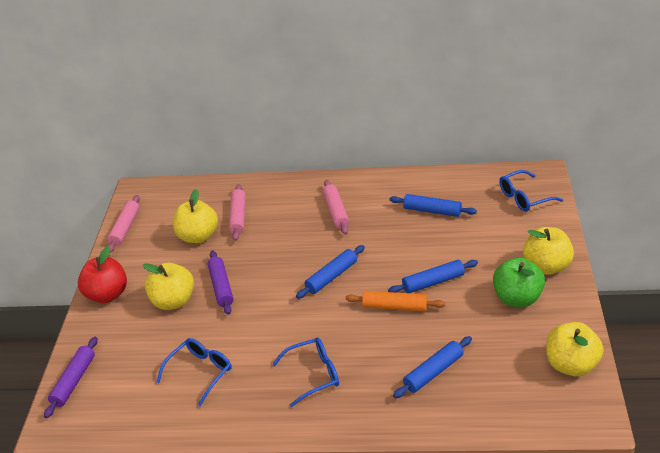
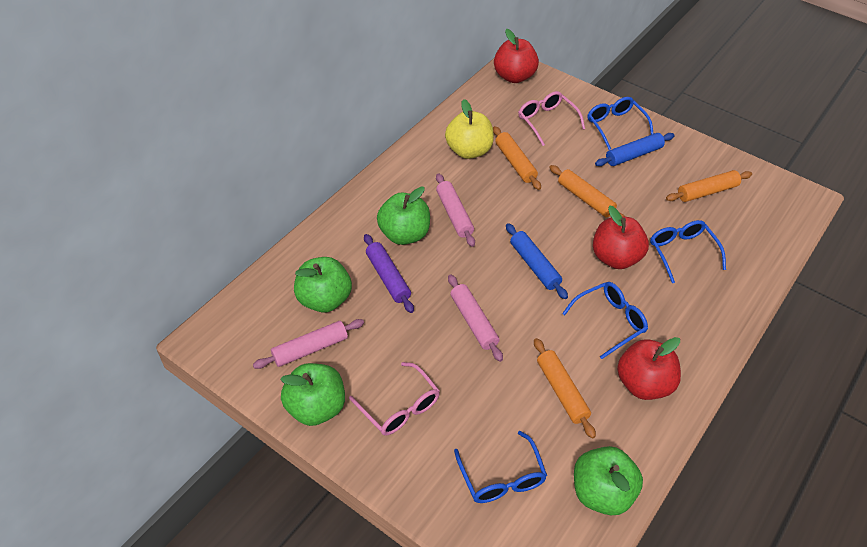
blue glasses: 3 -> 4
blue rolling pin: 4 -> 2
green apple: 1 -> 4
orange rolling pin: 1 -> 4
pink glasses: 0 -> 2
purple rolling pin: 2 -> 1
red apple: 1 -> 3
yellow apple: 4 -> 1

